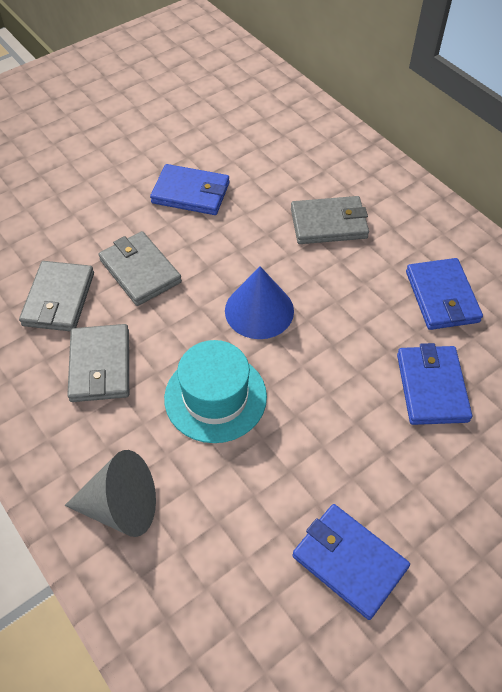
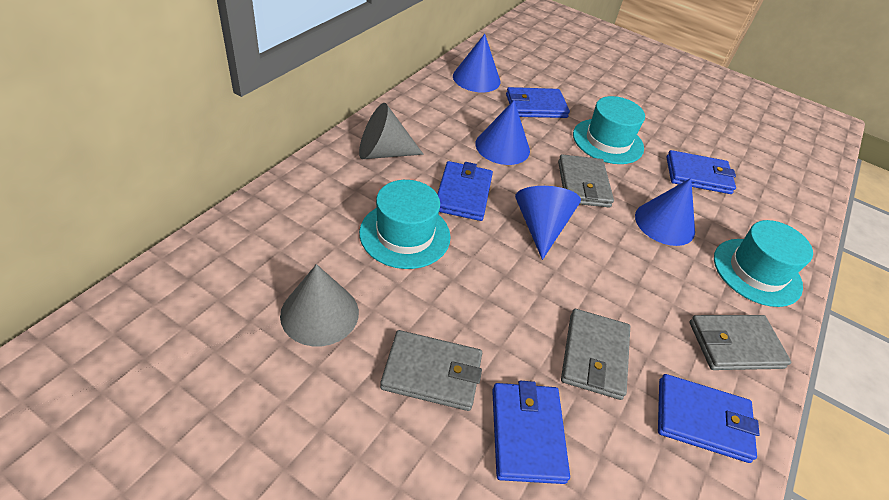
blue cone: 1 -> 4
blue wallet: 4 -> 5
grey cone: 1 -> 2
turquoise hat: 1 -> 3

